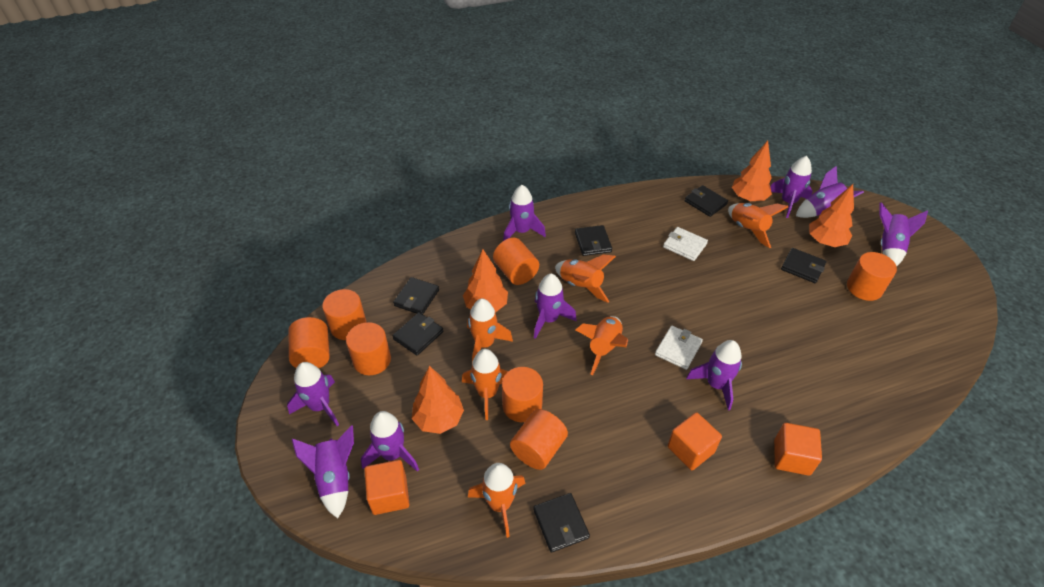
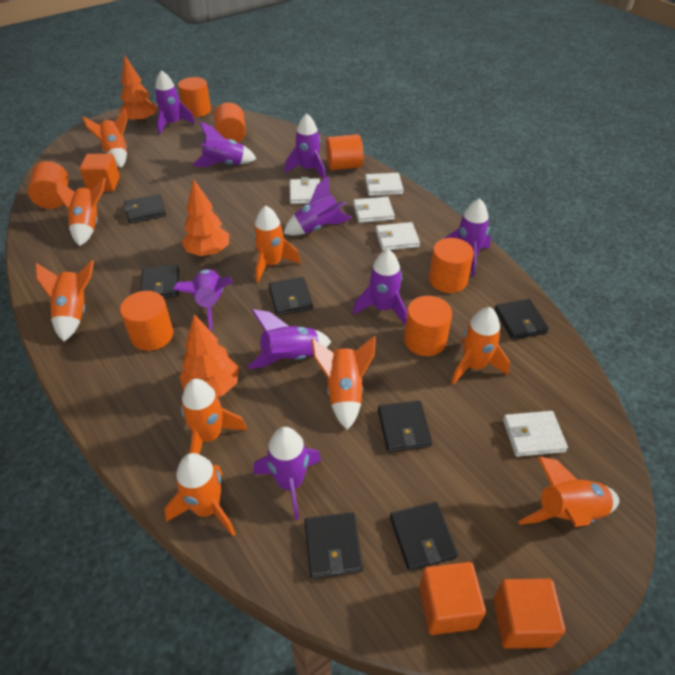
black wallet: 6 -> 7
orange rocket: 6 -> 9
orange tree: 4 -> 3
white wallet: 2 -> 5

